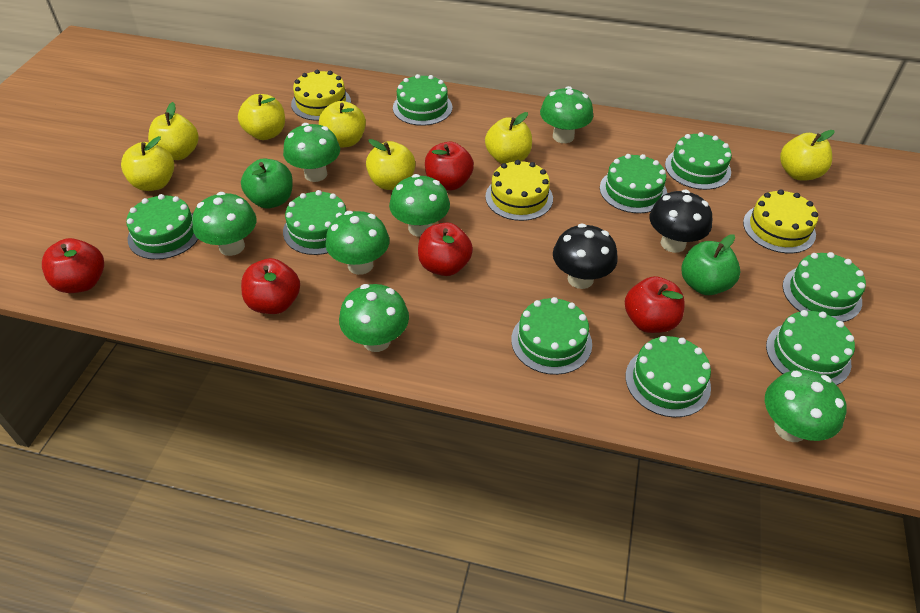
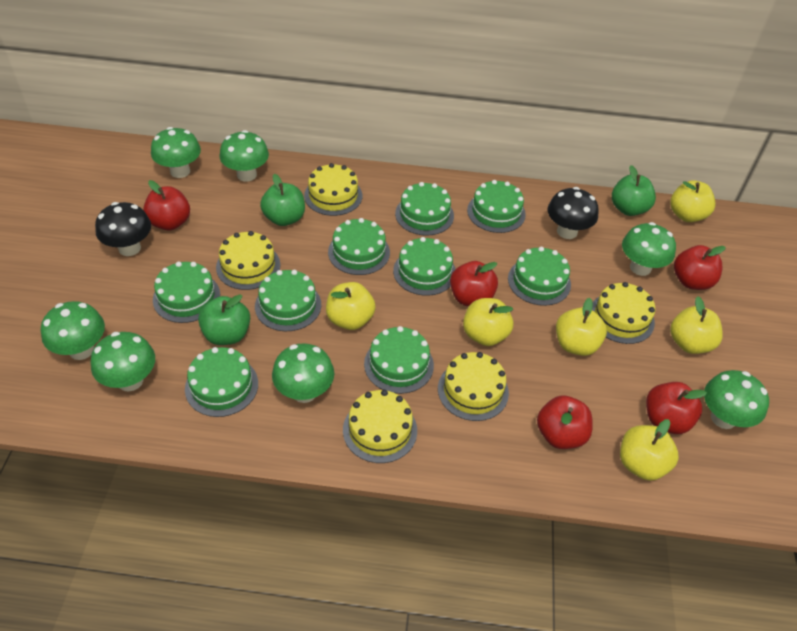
green apple: 2 -> 3
yellow apple: 7 -> 6
yellow cake: 3 -> 5

